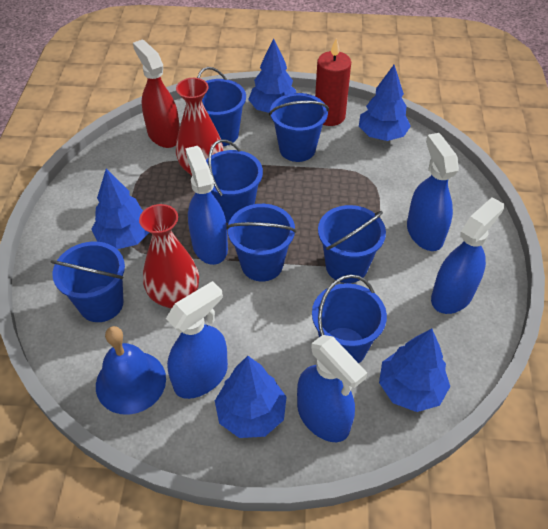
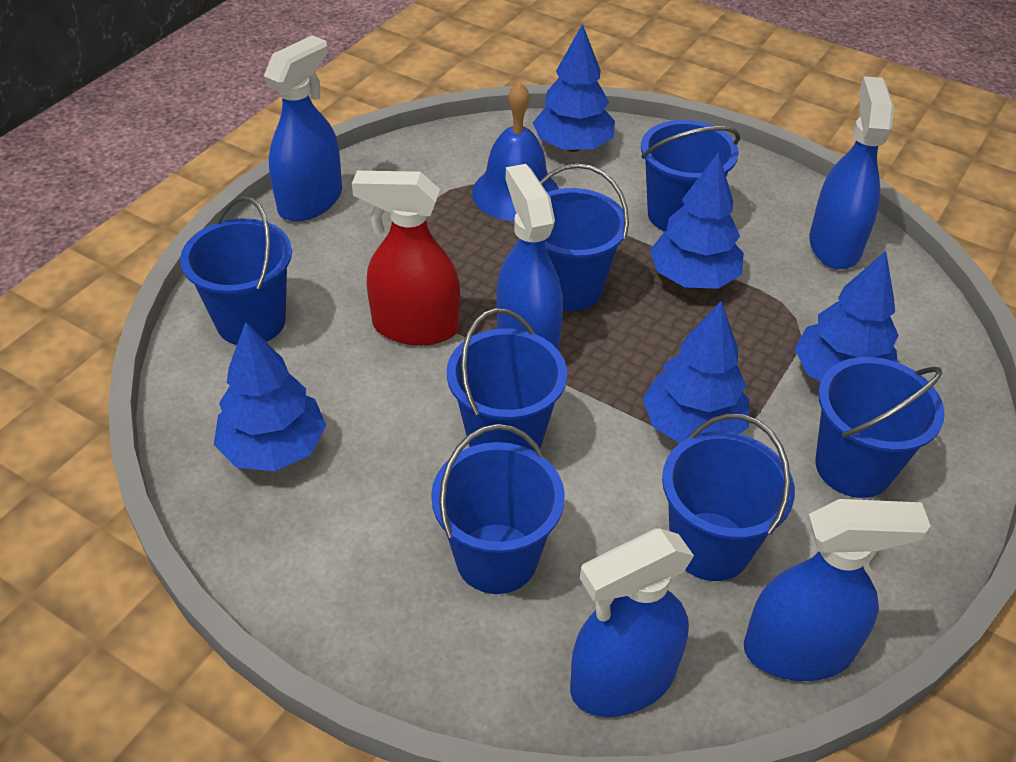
red candle: 1 -> 0
red vase: 2 -> 0

